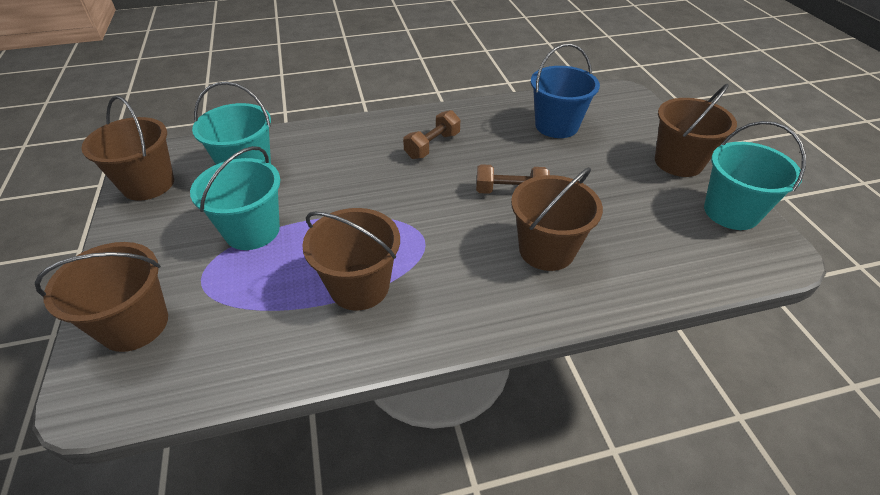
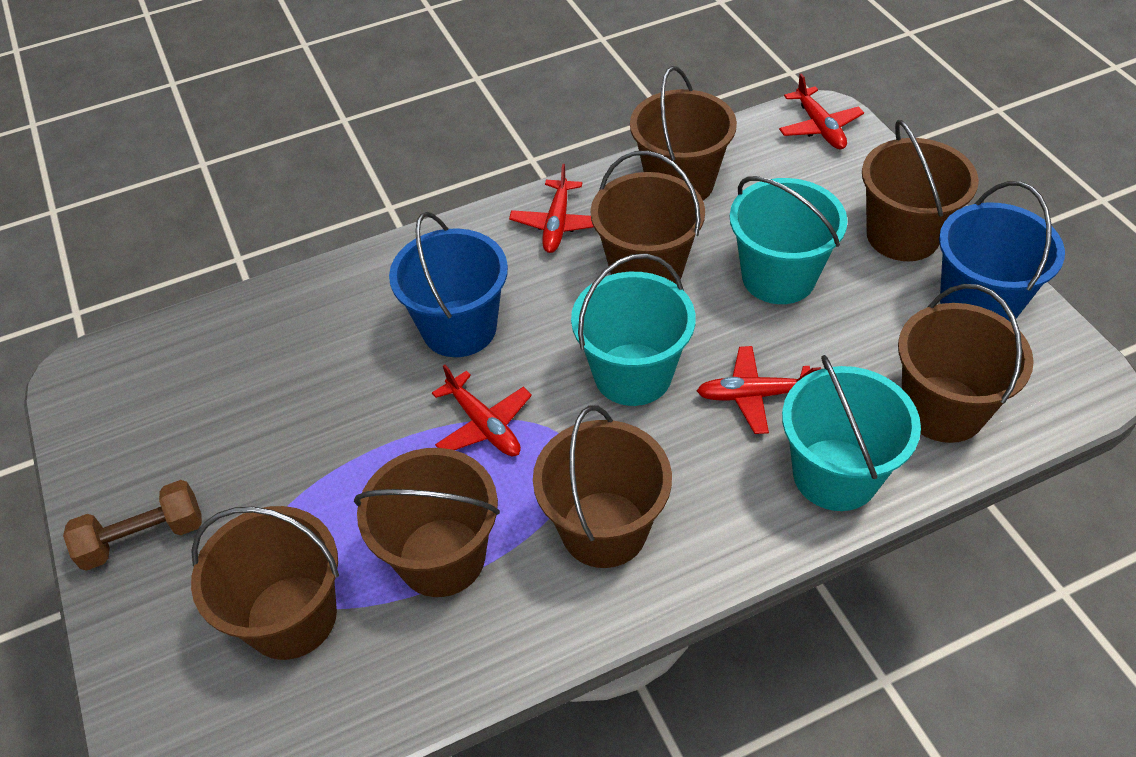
blue bucket: 1 -> 2
brown bucket: 5 -> 7
brown dumbbell: 2 -> 1
red plane: 0 -> 4

